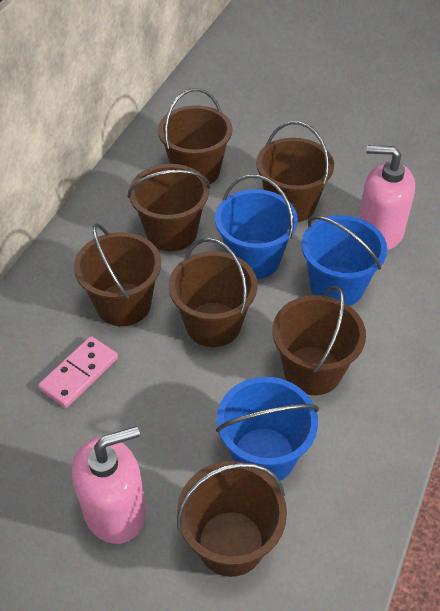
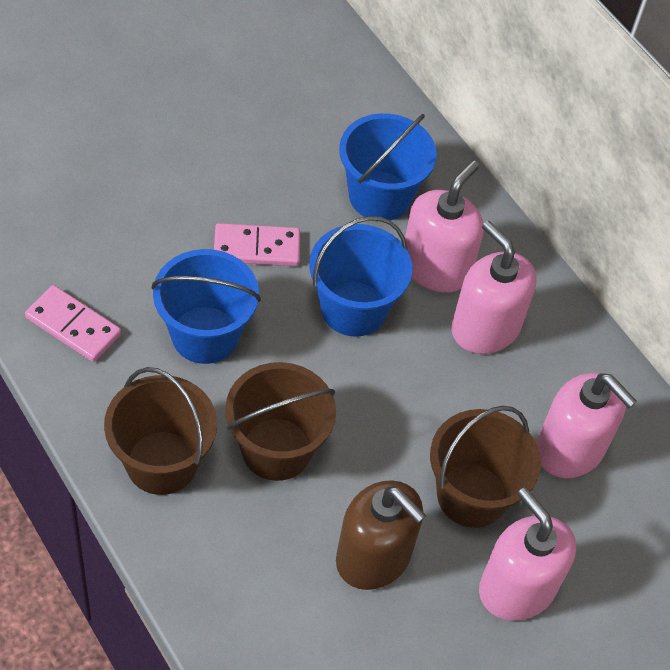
brown bucket: 7 -> 3
brown soap dispenser: 0 -> 1
pink domino: 1 -> 2
pink soap dispenser: 2 -> 4

